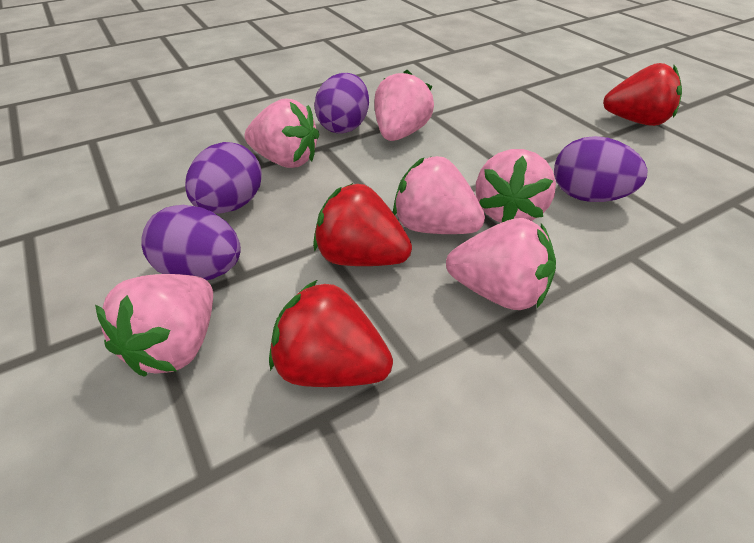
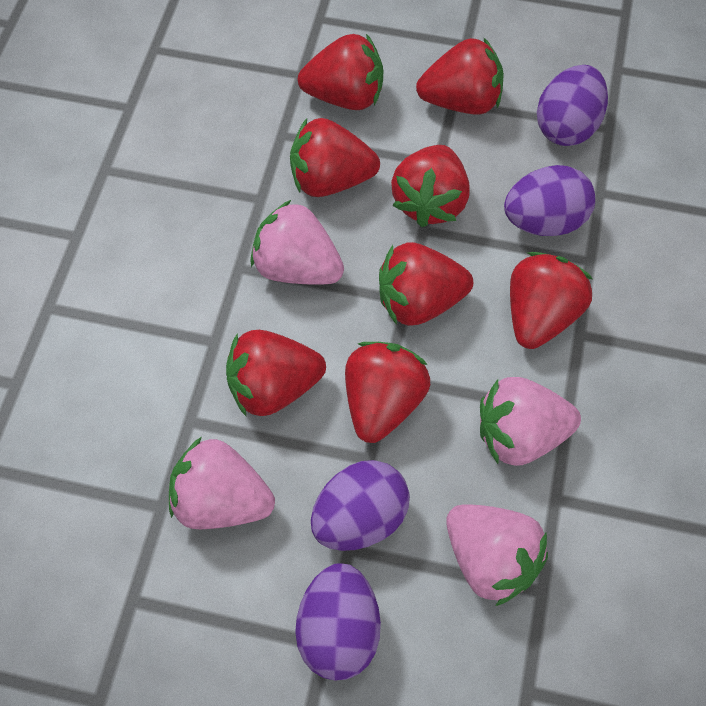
pink strawberry: 6 -> 4
red strawberry: 3 -> 8

